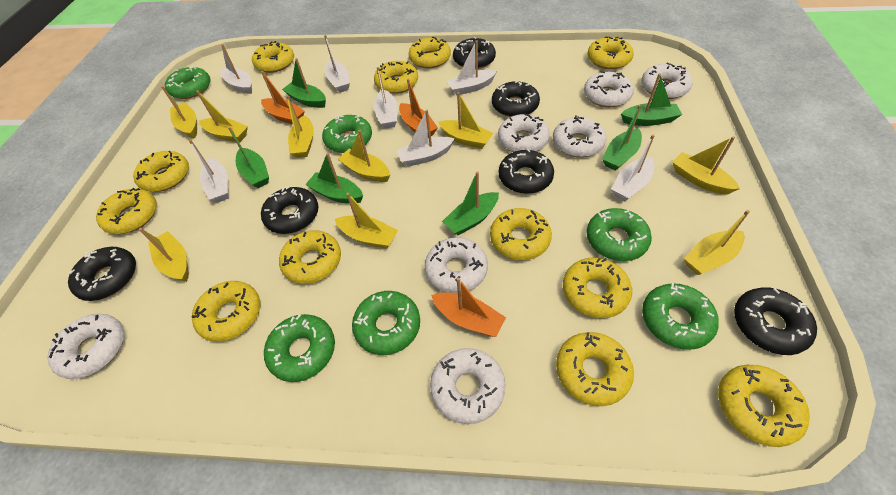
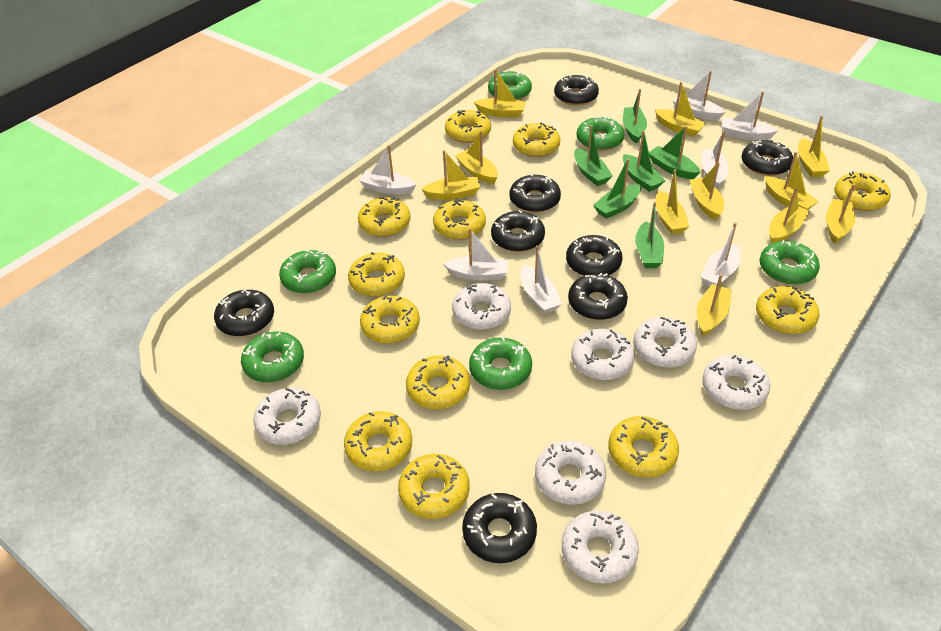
black donut: 6 -> 8
orange boat: 3 -> 0
yellow boat: 9 -> 11

